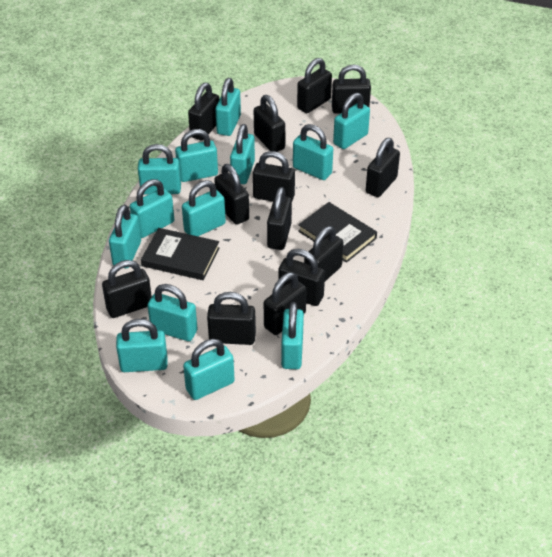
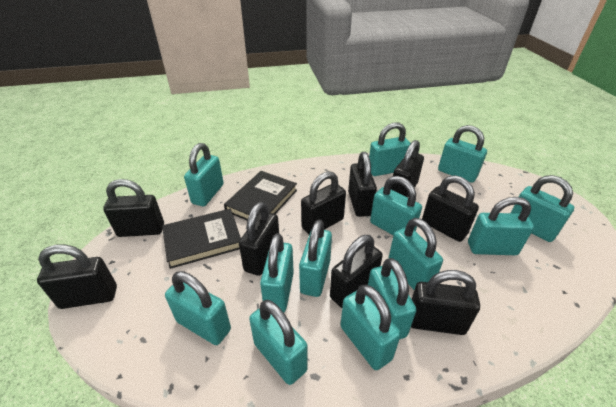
black padlock: 13 -> 9

